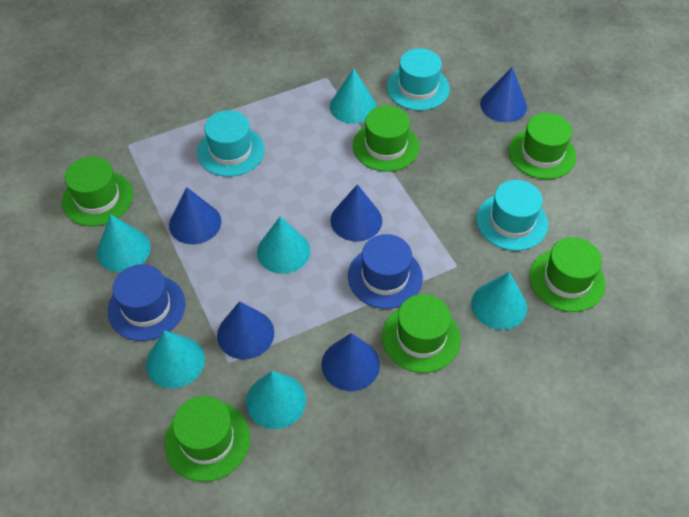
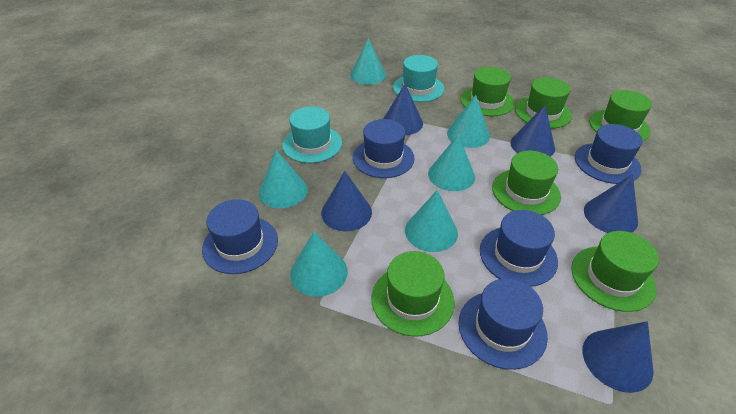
blue hat: 2 -> 5
turquoise hat: 3 -> 2

